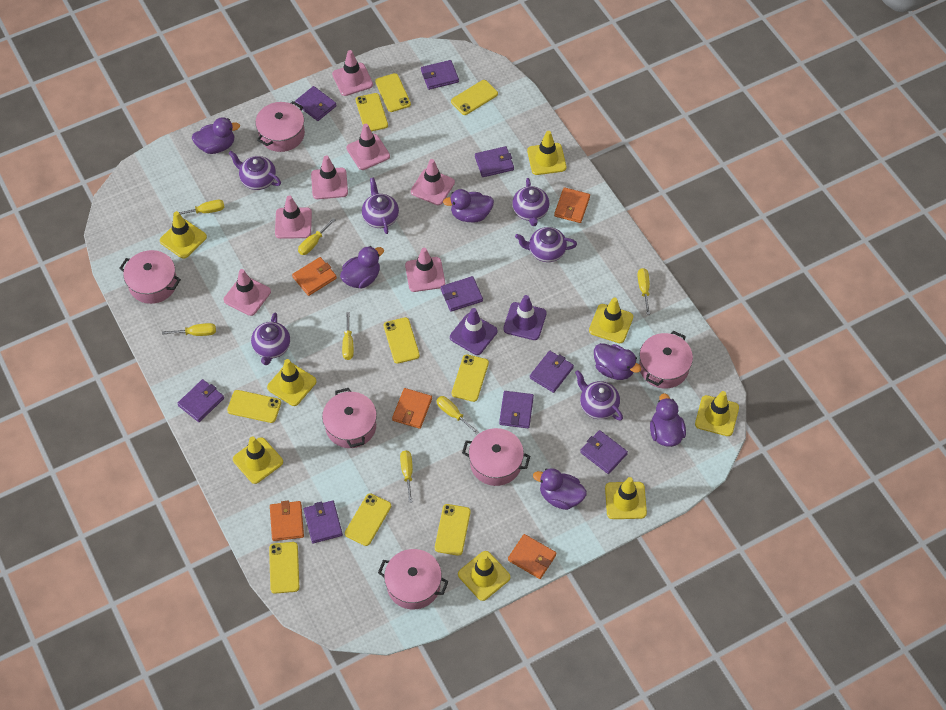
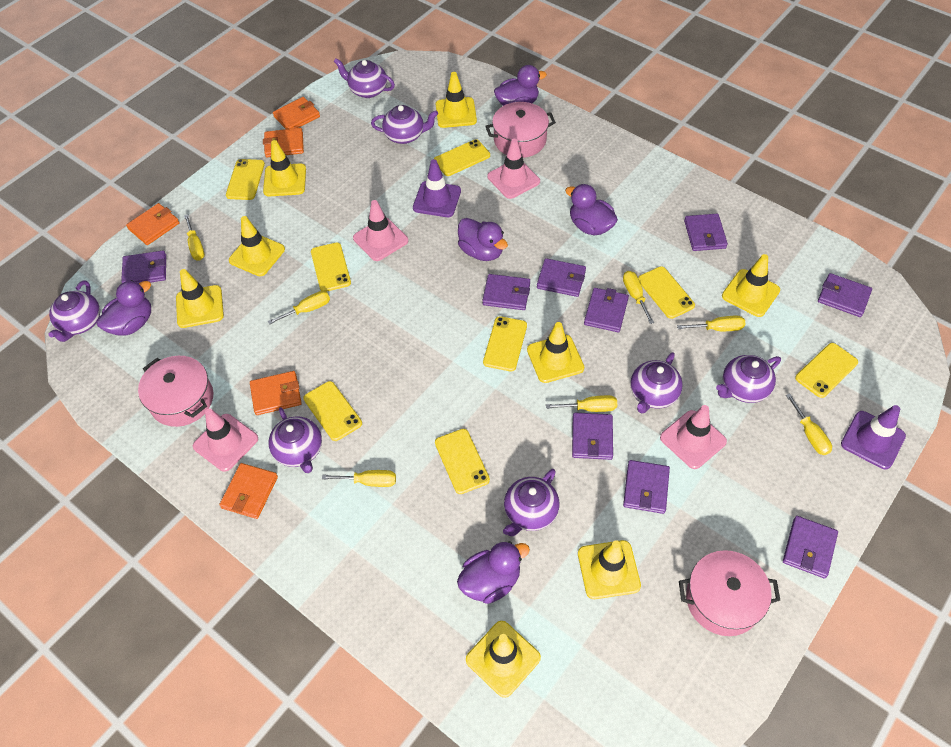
pink pot: 6 -> 3
pink traffic cone: 7 -> 4
purple duck: 6 -> 5
purple teapot: 6 -> 7
yellow phone: 9 -> 8

